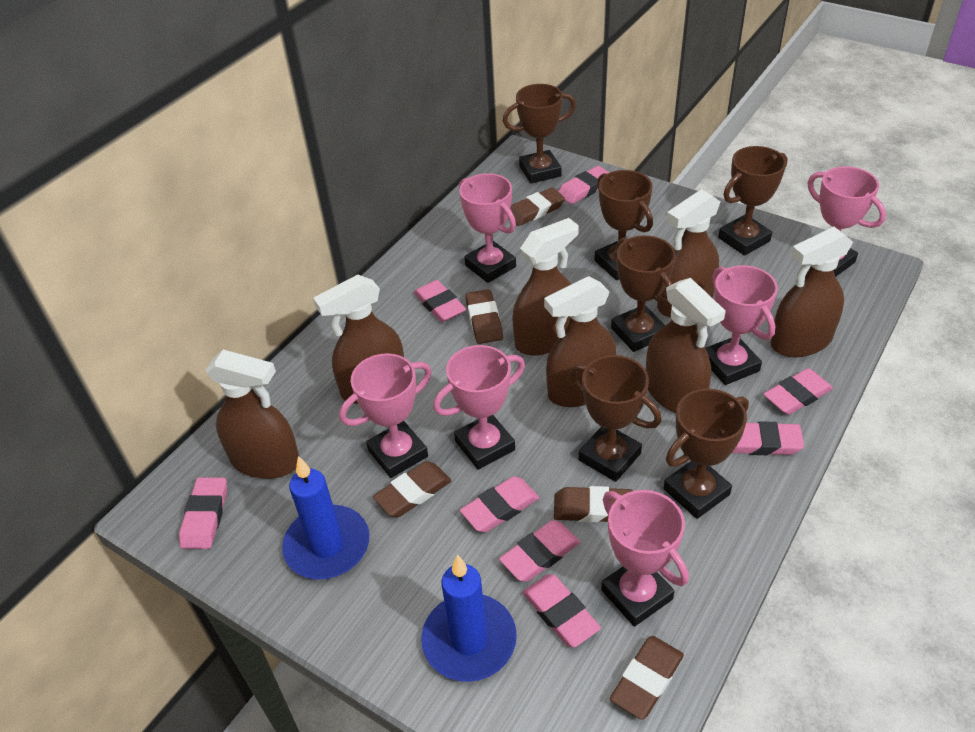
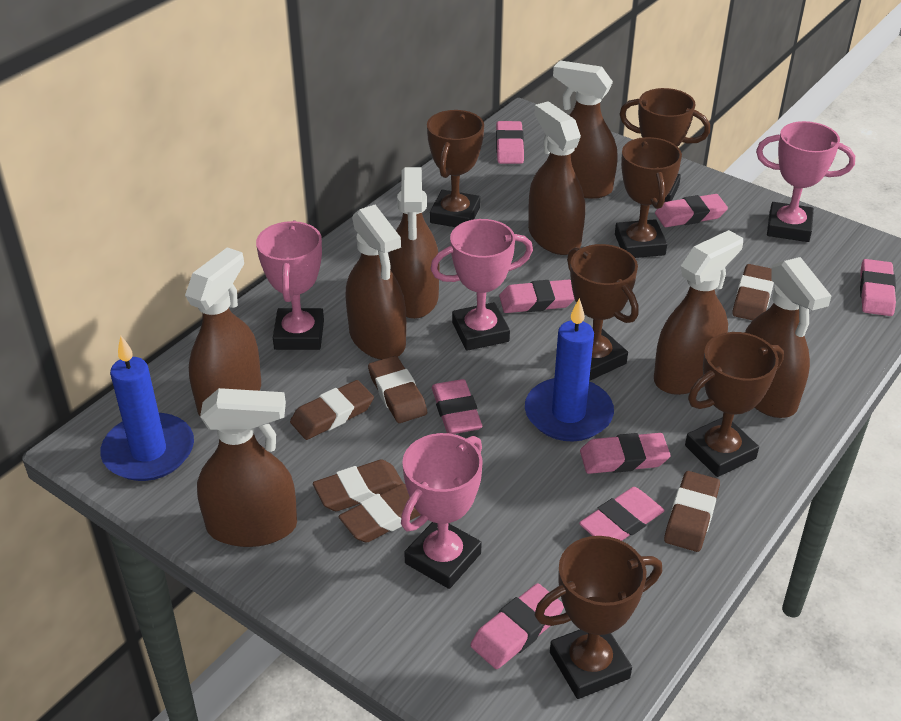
brown eraser: 5 -> 6
brown spray bottle: 7 -> 8
pink trophy: 6 -> 4

